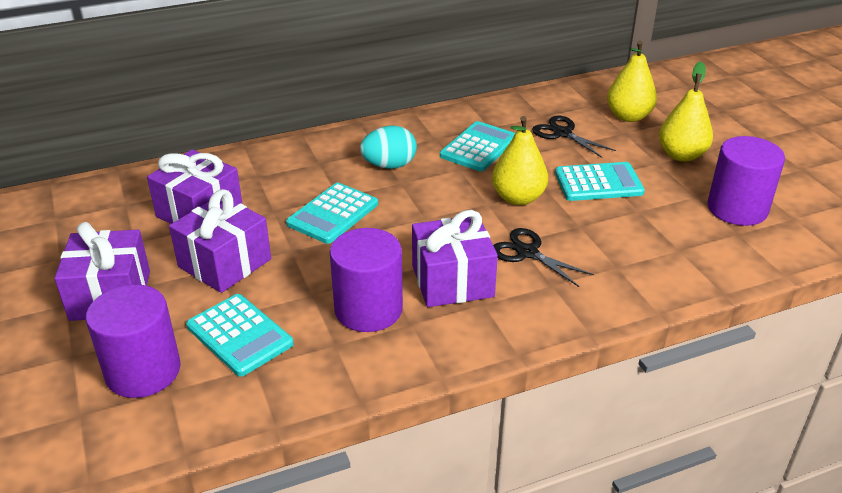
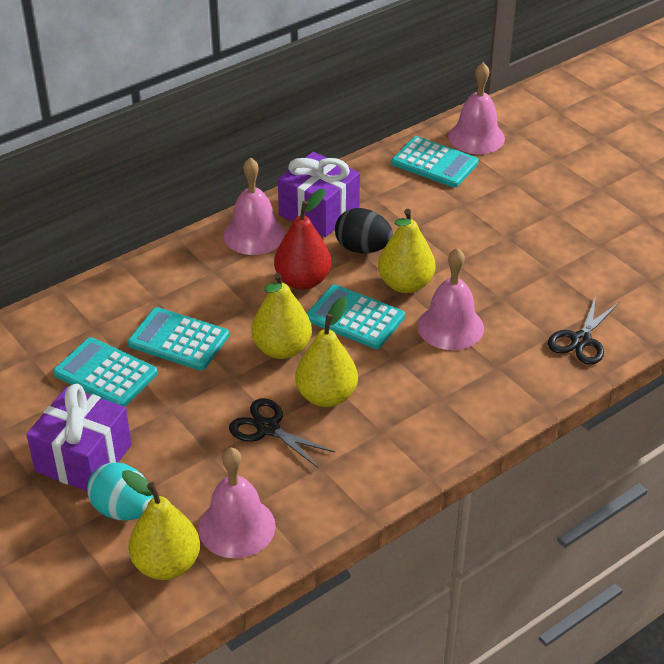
black egg: 0 -> 1
pink bell: 0 -> 4
purple cylinder: 3 -> 0
purple gift: 4 -> 2
red pear: 0 -> 1
yellow pear: 3 -> 4

